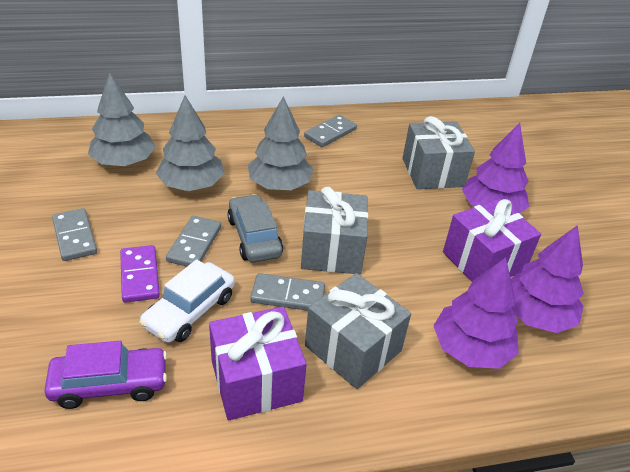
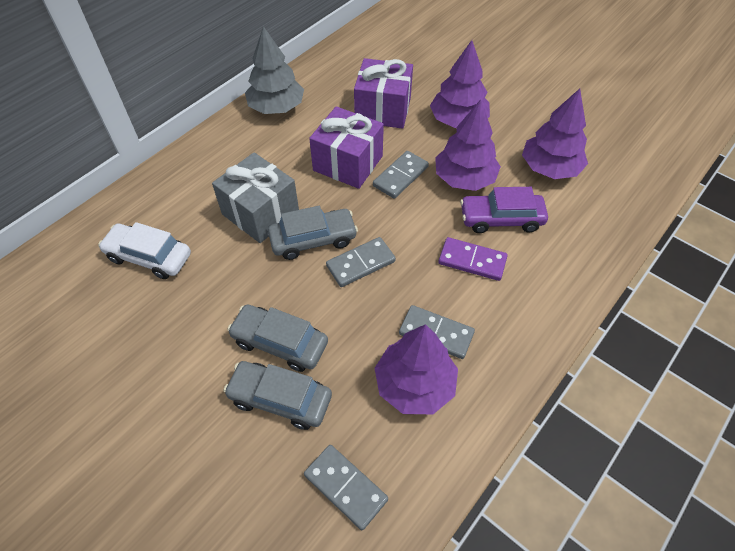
grey car: 1 -> 3
grey gift: 3 -> 1
grey tree: 3 -> 1
purple tree: 3 -> 4

